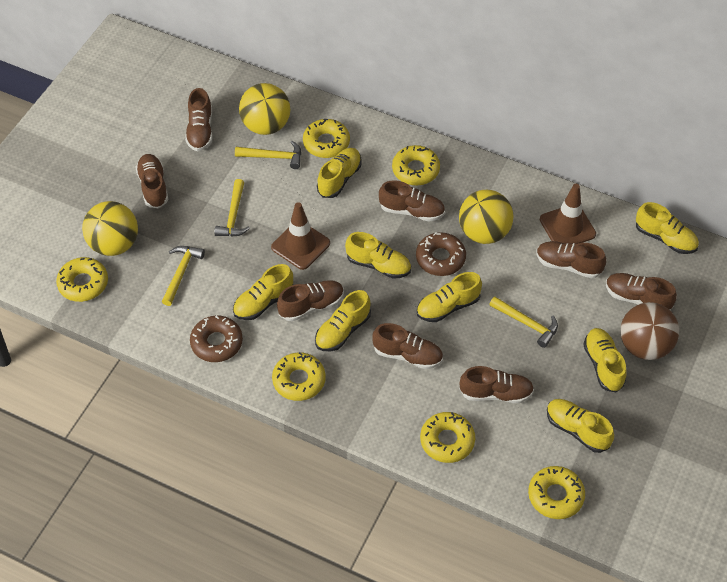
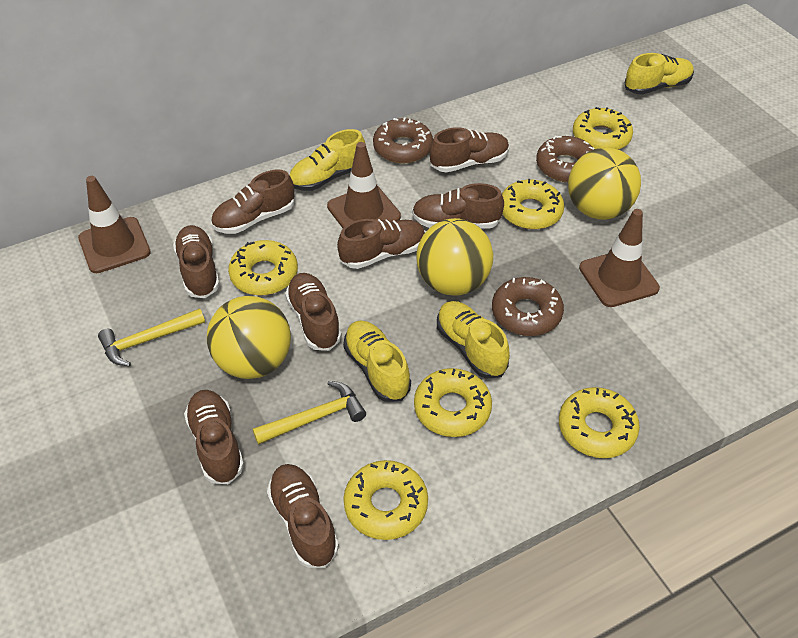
brown ball: 1 -> 0
brown donut: 2 -> 3
brown traffic cone: 2 -> 3
yellow hammer: 4 -> 2
yellow shoe: 8 -> 4

